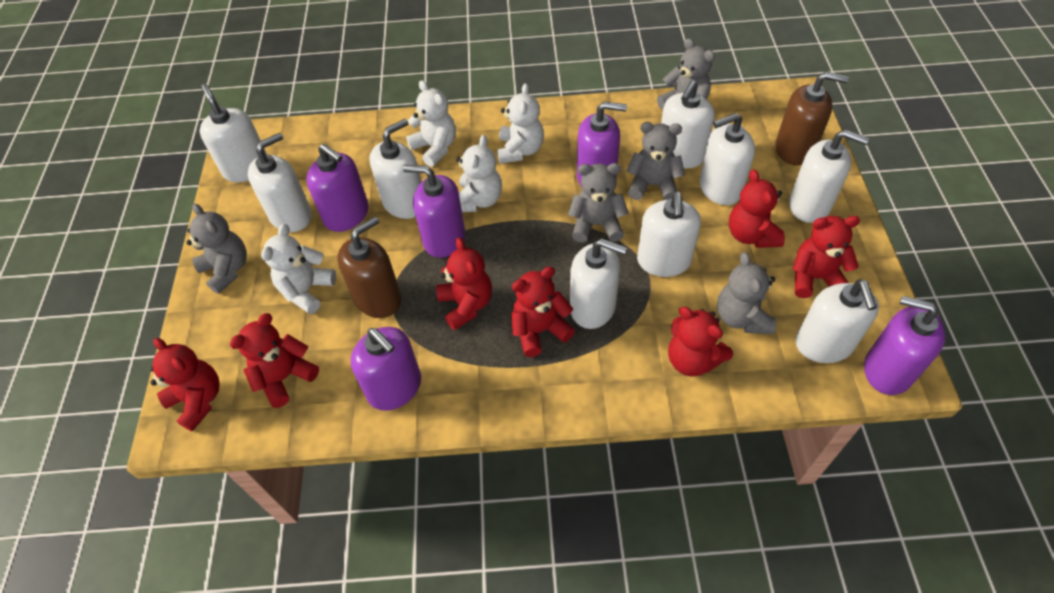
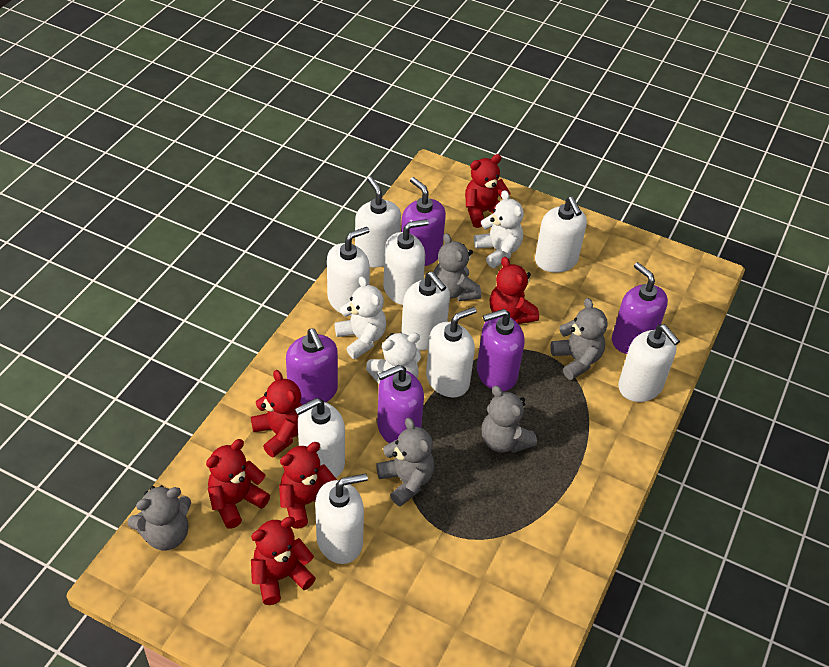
brown soap dispenser: 2 -> 0
red teddy bear: 7 -> 6
white teddy bear: 4 -> 3

